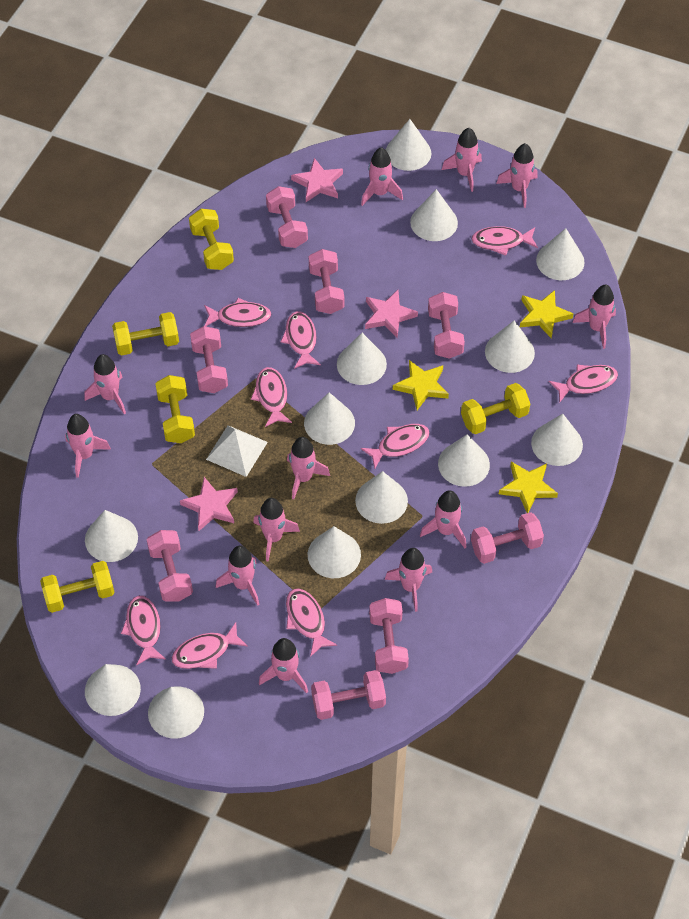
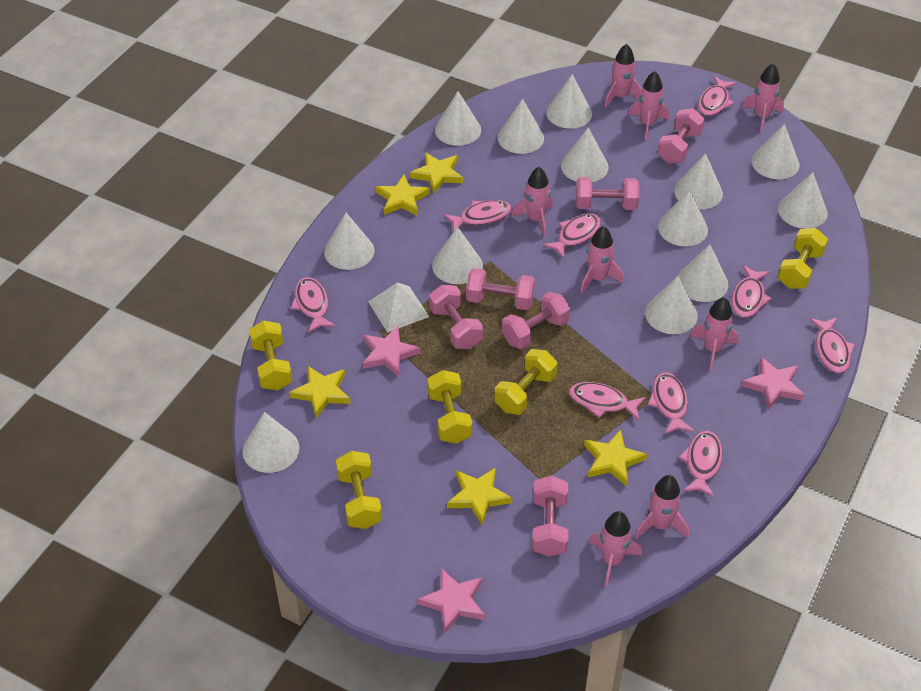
pink dumbbell: 8 -> 6
pink rocket: 12 -> 8
yellow star: 3 -> 5

